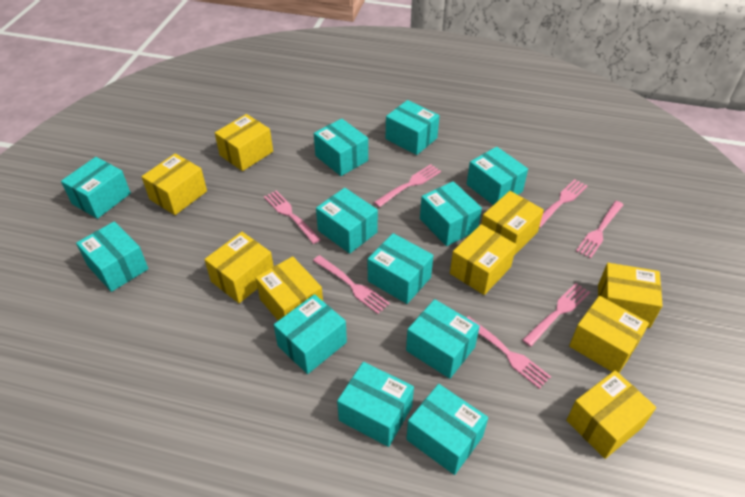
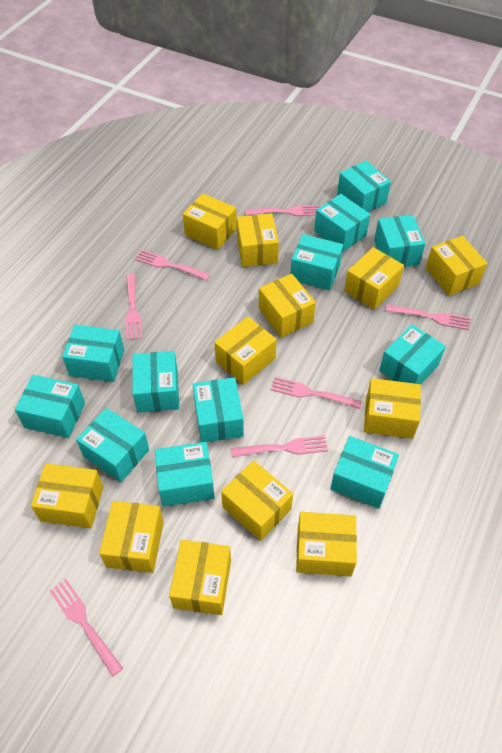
yellow box: 9 -> 12

